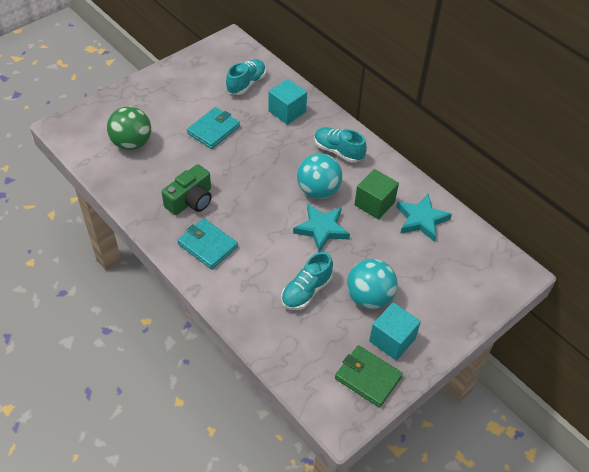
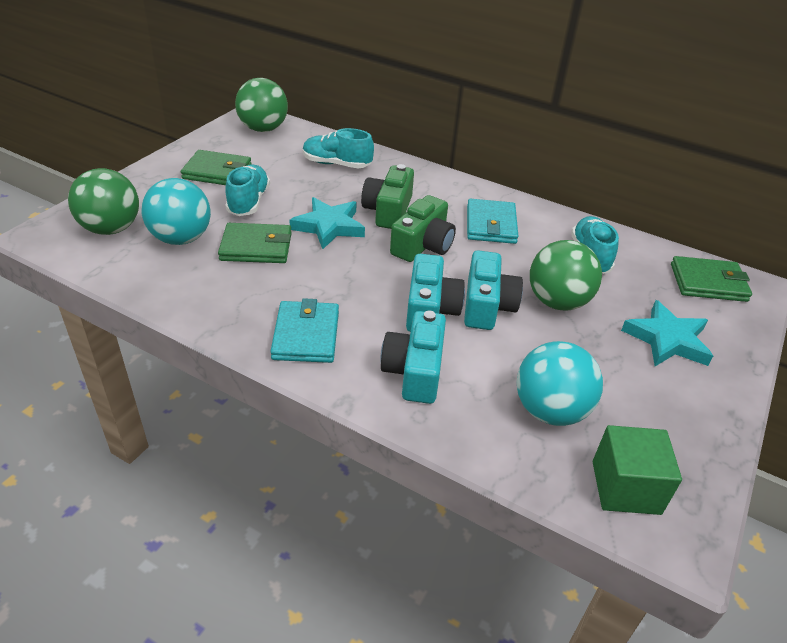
green ball: 1 -> 3
green camera: 1 -> 2
green wallet: 1 -> 3
turquoise camera: 0 -> 3
turquoise cube: 2 -> 0

